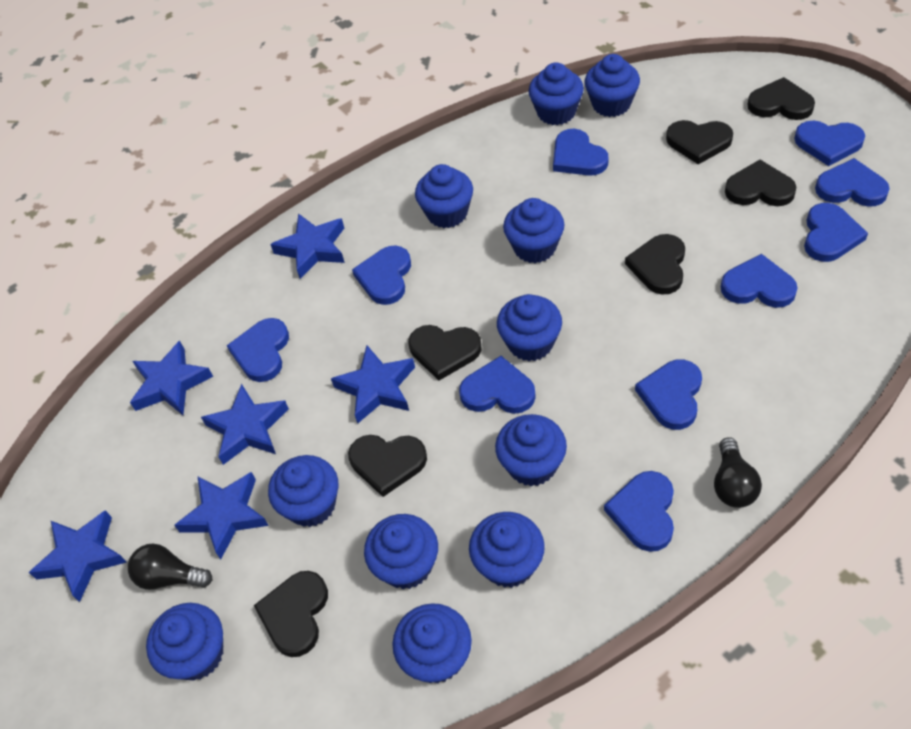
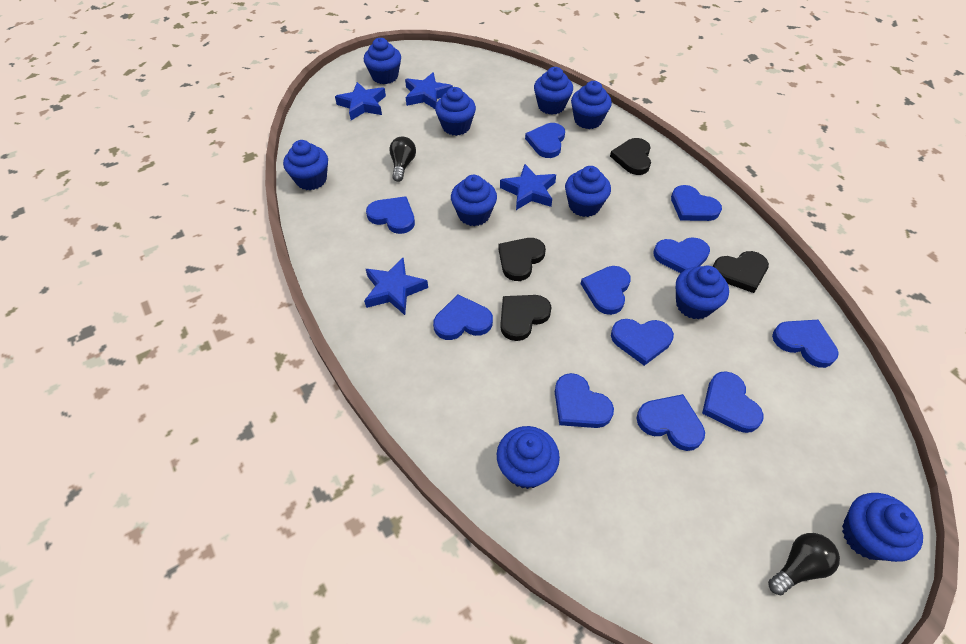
black heart: 7 -> 4
blue cupcake: 11 -> 10
blue heart: 10 -> 11
blue star: 6 -> 4

